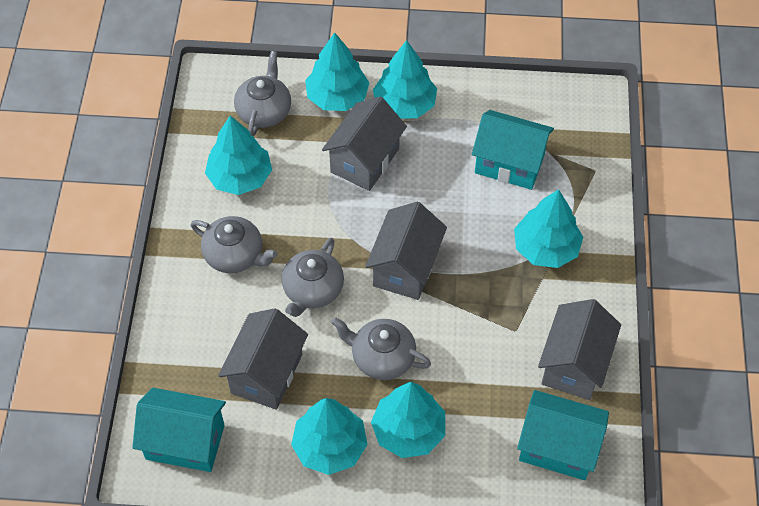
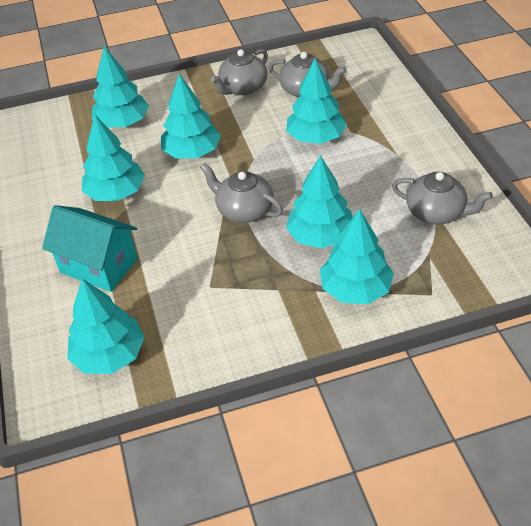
grey house: 4 -> 0
turquoise house: 3 -> 1
turquoise tree: 6 -> 7

